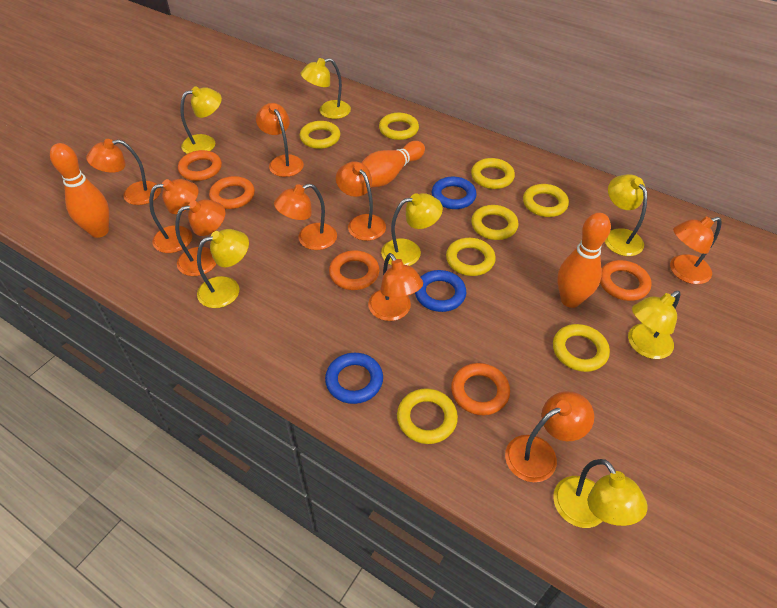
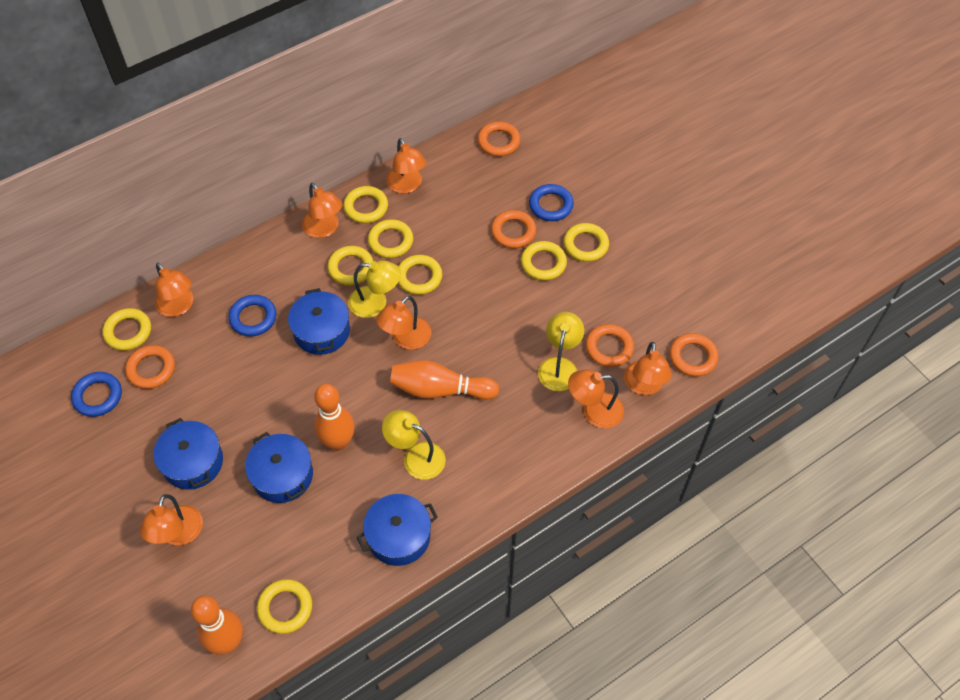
blue pot: 0 -> 4
orange lamp: 9 -> 7
yellow lamp: 7 -> 3

